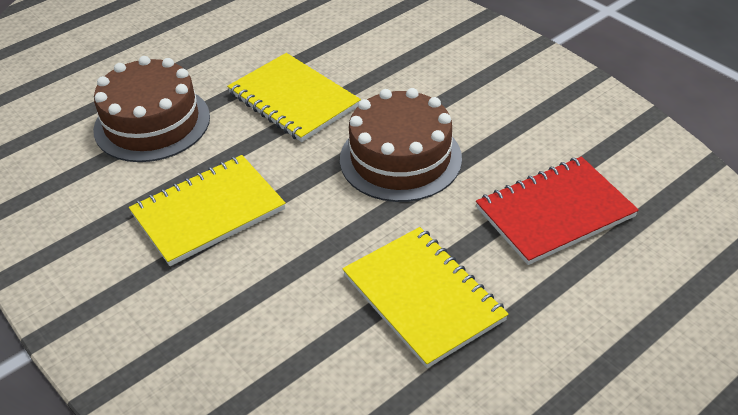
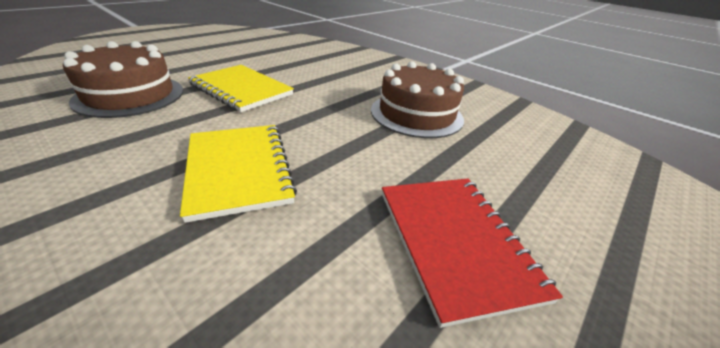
yellow notebook: 3 -> 2

